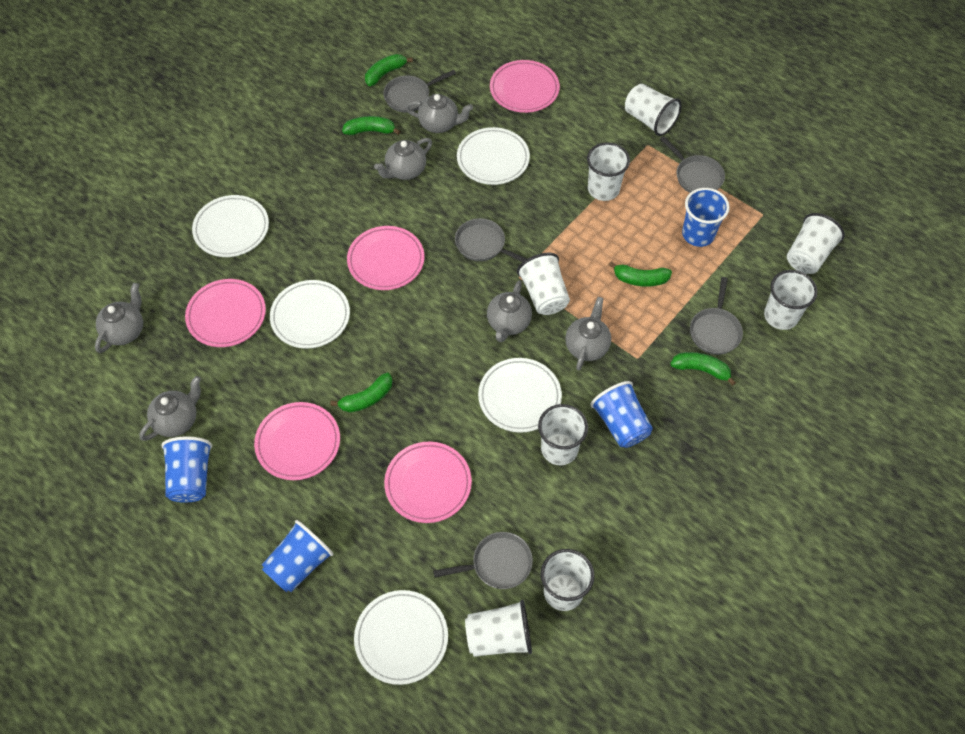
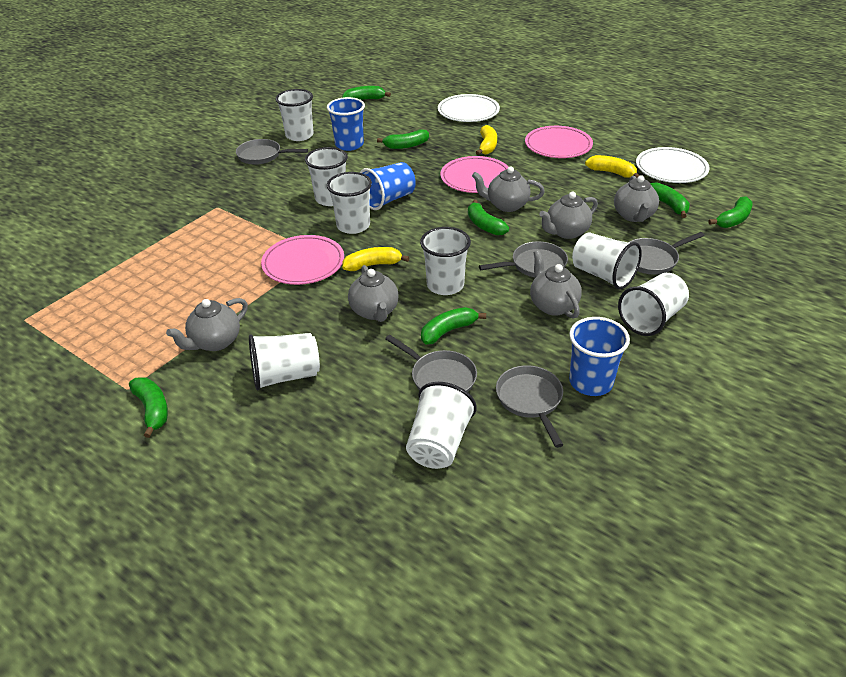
blue cup: 4 -> 3
green banana: 5 -> 7
pink plate: 5 -> 3
white plate: 5 -> 2
yellow banana: 0 -> 3

